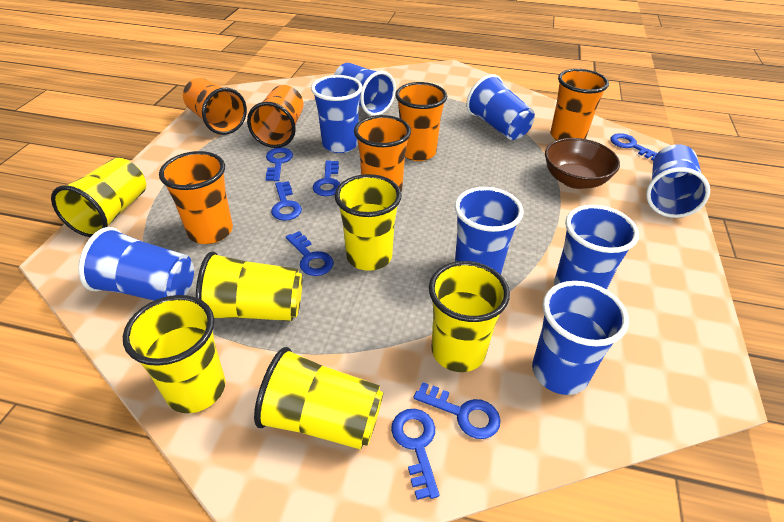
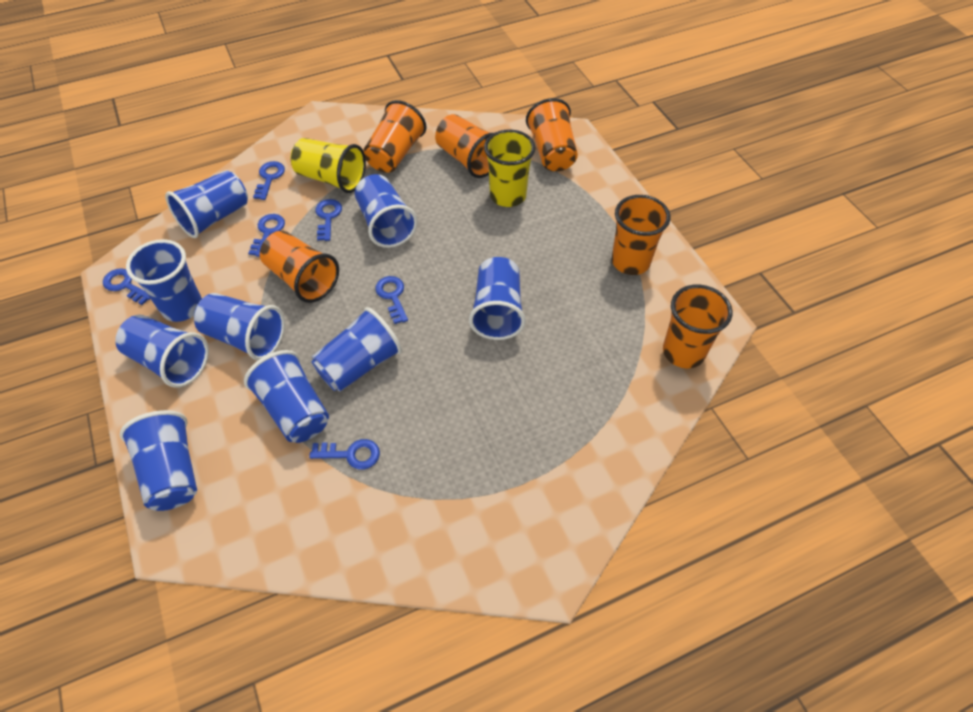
blue cup: 8 -> 9
blue key: 7 -> 6
brown bowl: 1 -> 0
yellow cup: 6 -> 2

